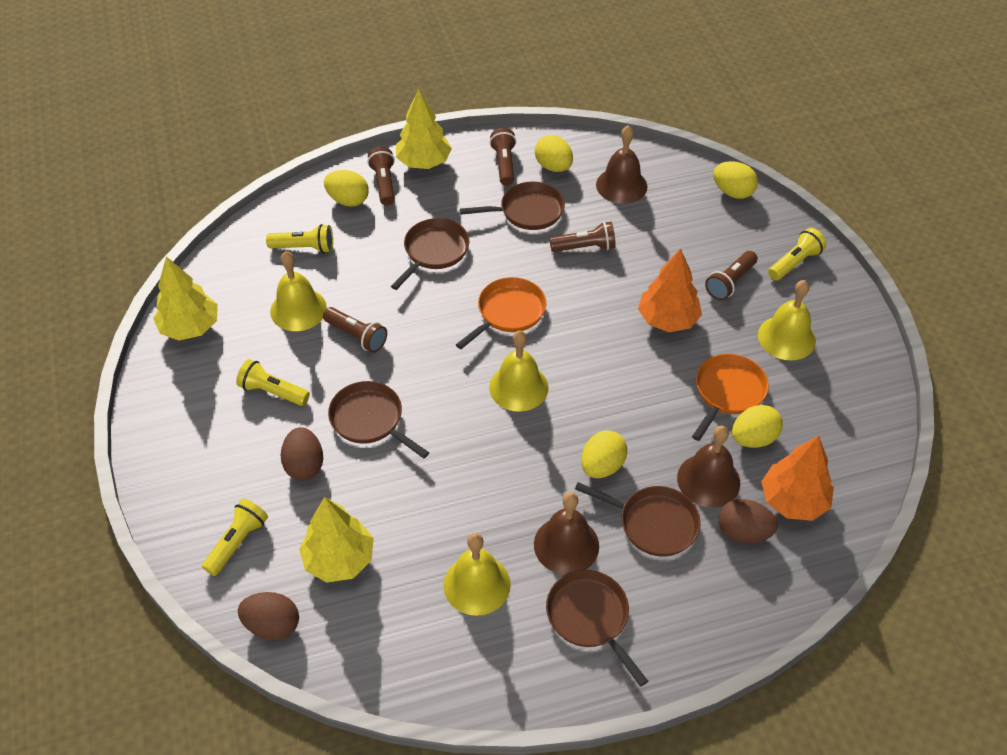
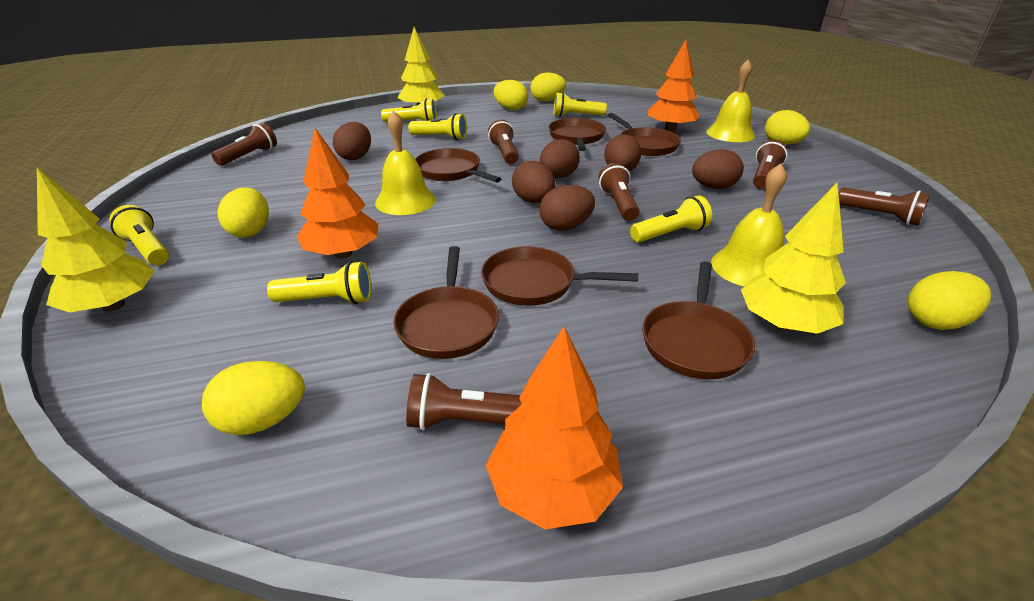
brown bell: 3 -> 0
brown egg: 3 -> 6
brown flashlight: 5 -> 6
brown pan: 5 -> 6
orange pan: 2 -> 0
orange tree: 2 -> 3
yellow bell: 4 -> 3
yellow egg: 5 -> 6
yellow flashlight: 4 -> 6

